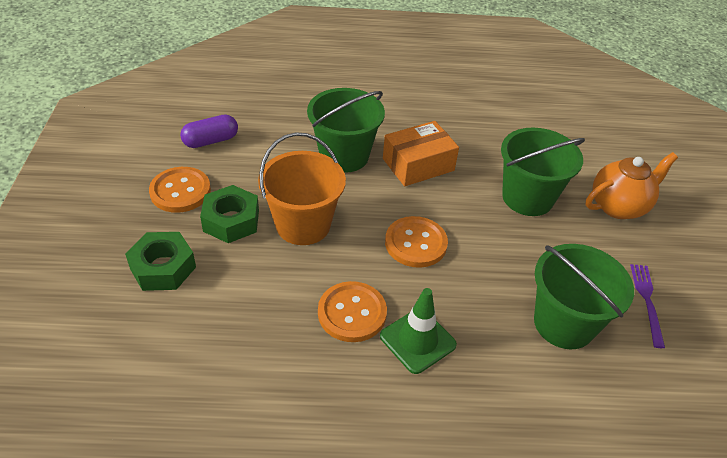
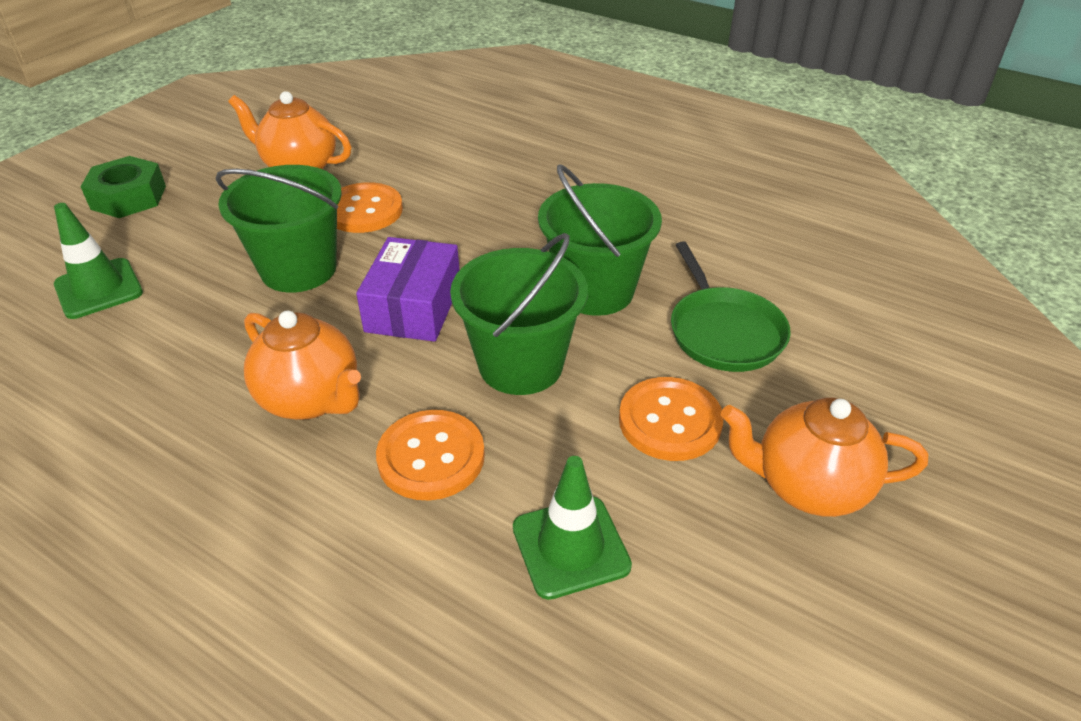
green nut: 2 -> 1
green pan: 0 -> 1
green traffic cone: 1 -> 2
orange box: 1 -> 0
orange bucket: 1 -> 0
orange teapot: 1 -> 3
purple box: 0 -> 1
purple capsule: 1 -> 0
purple fork: 1 -> 0

